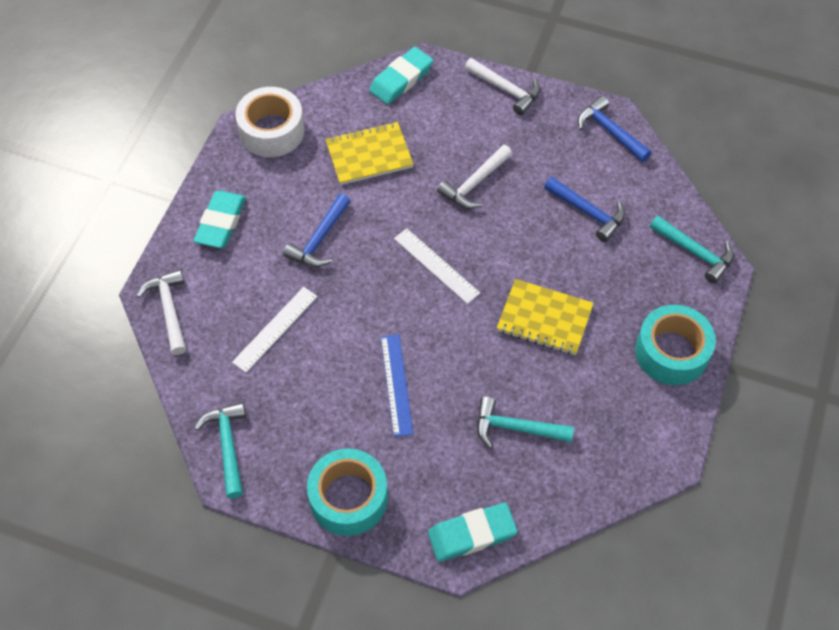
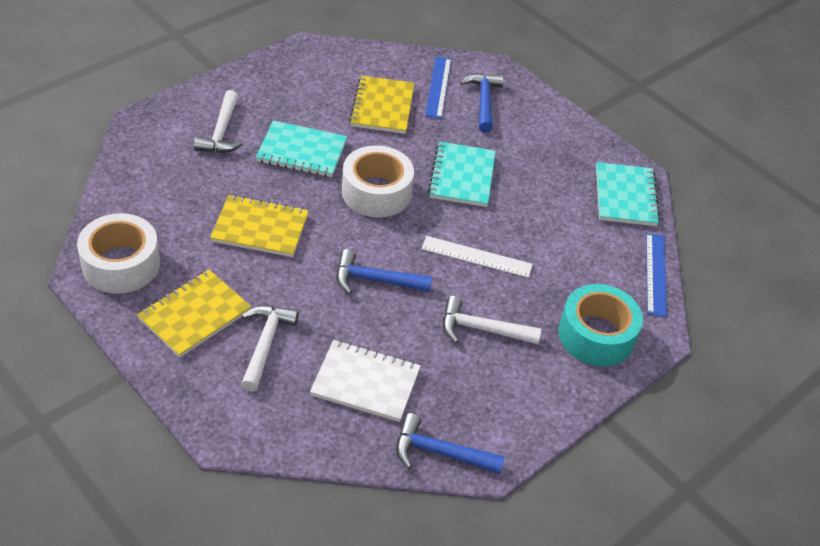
blue ruler: 1 -> 2
turquoise eraser: 3 -> 0
turquoise hammer: 3 -> 0
turquoise notebook: 0 -> 3
turquoise tape: 2 -> 1
white notebook: 0 -> 1
white ruler: 2 -> 1
white tape: 1 -> 2
yellow notebook: 2 -> 3

